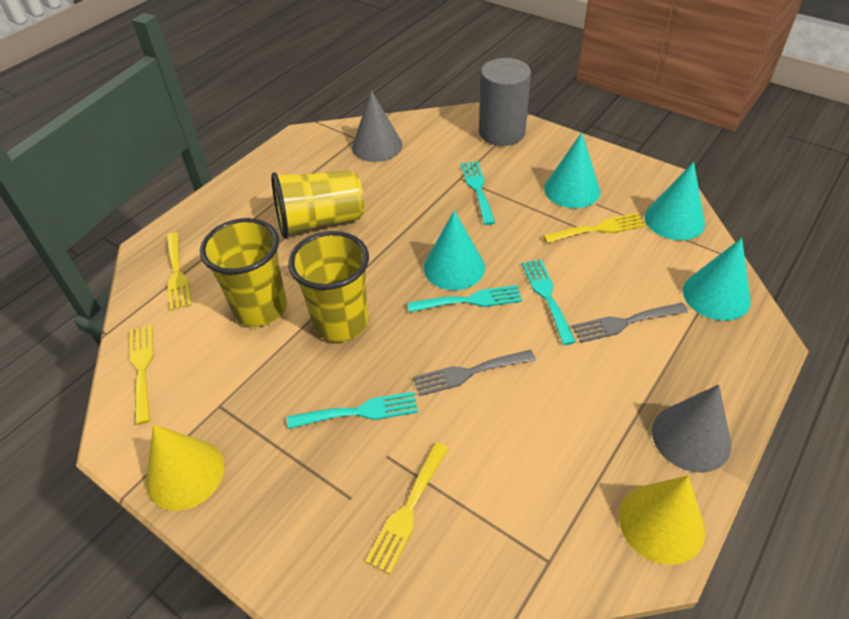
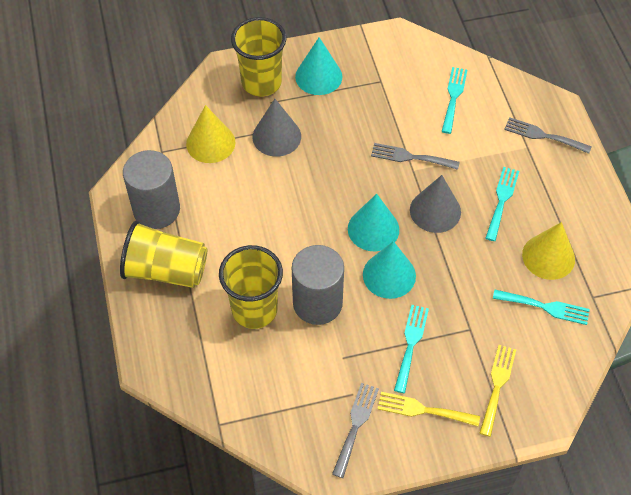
grey cylinder: 1 -> 2
grey fork: 2 -> 3
turquoise cone: 4 -> 3
yellow fork: 4 -> 2

